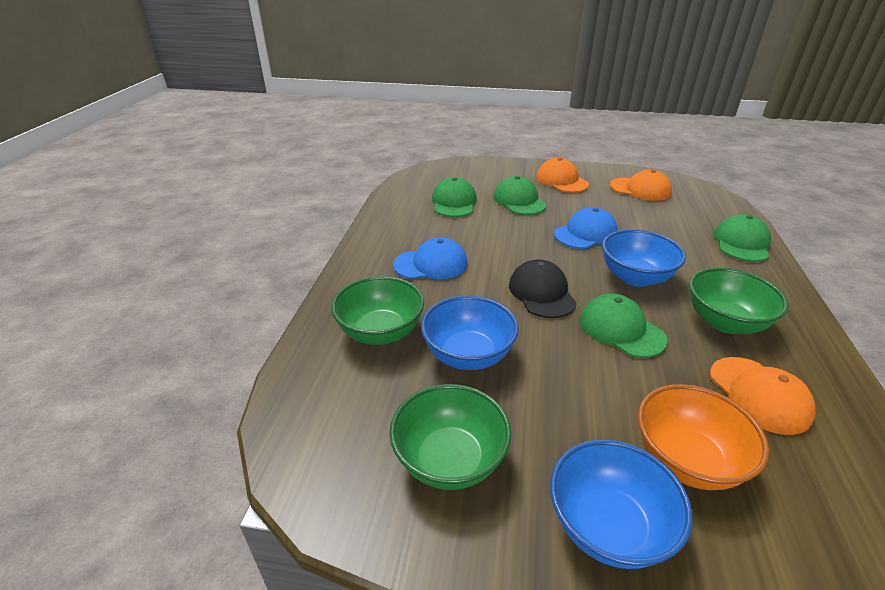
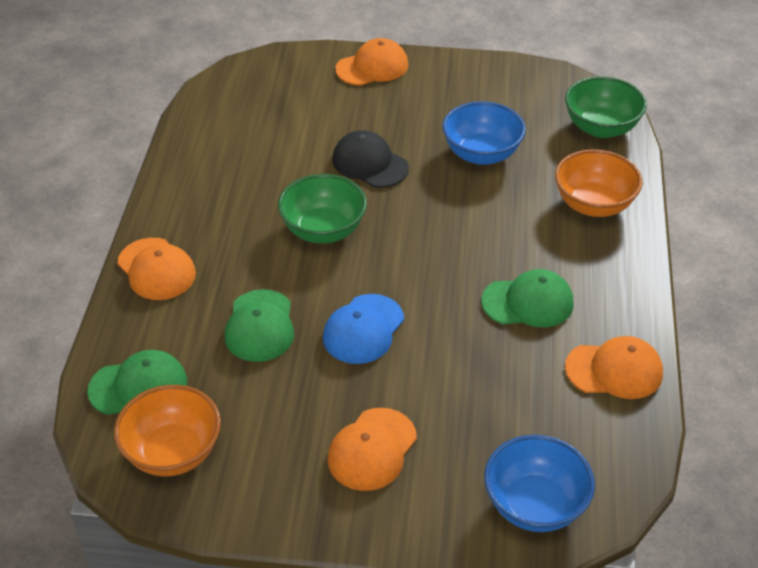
blue bowl: 3 -> 2
blue cap: 2 -> 1
green bowl: 3 -> 2
green cap: 4 -> 3
orange bowl: 1 -> 2
orange cap: 3 -> 4

